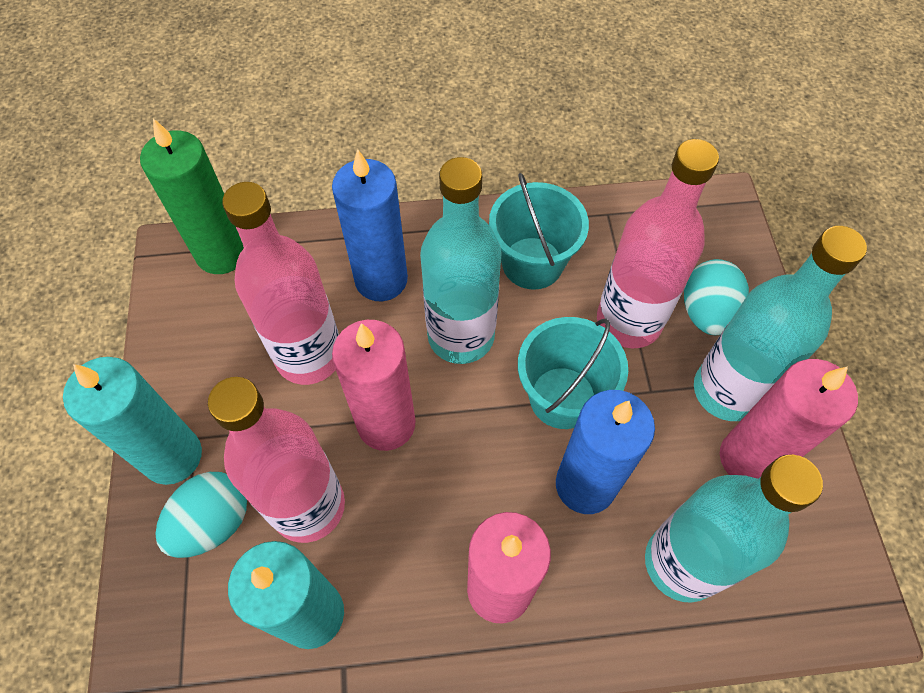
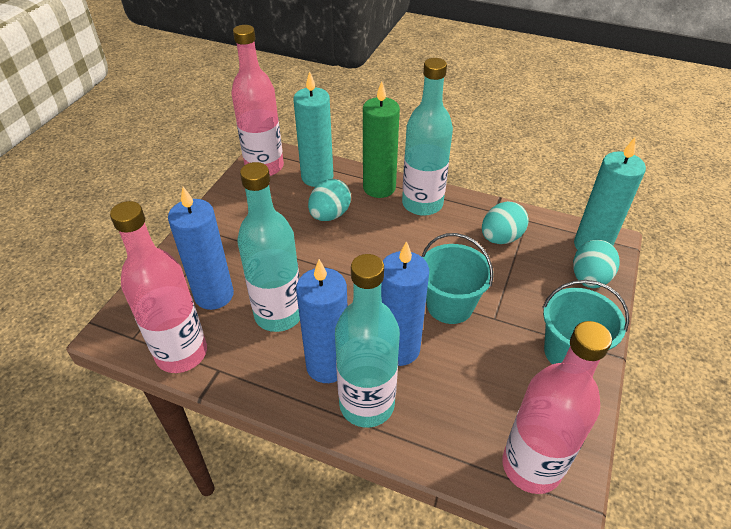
blue candle: 2 -> 3
pink candle: 3 -> 0
turquoise egg: 2 -> 3

